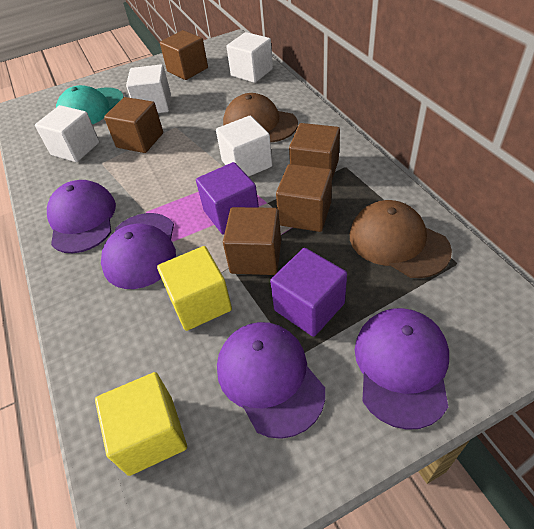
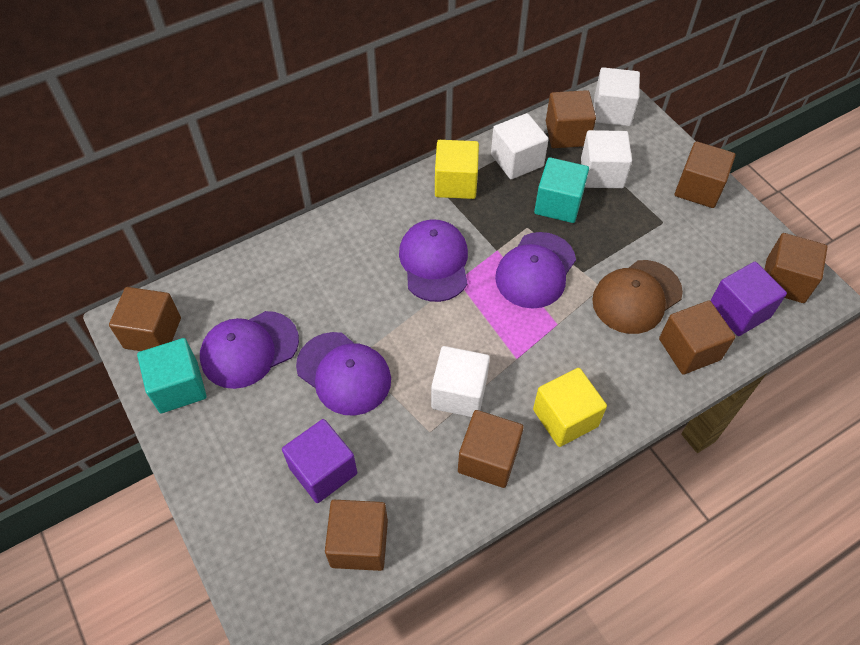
brown cap: 2 -> 1
brown cube: 5 -> 7
turquoise cap: 1 -> 0
turquoise cube: 0 -> 2

